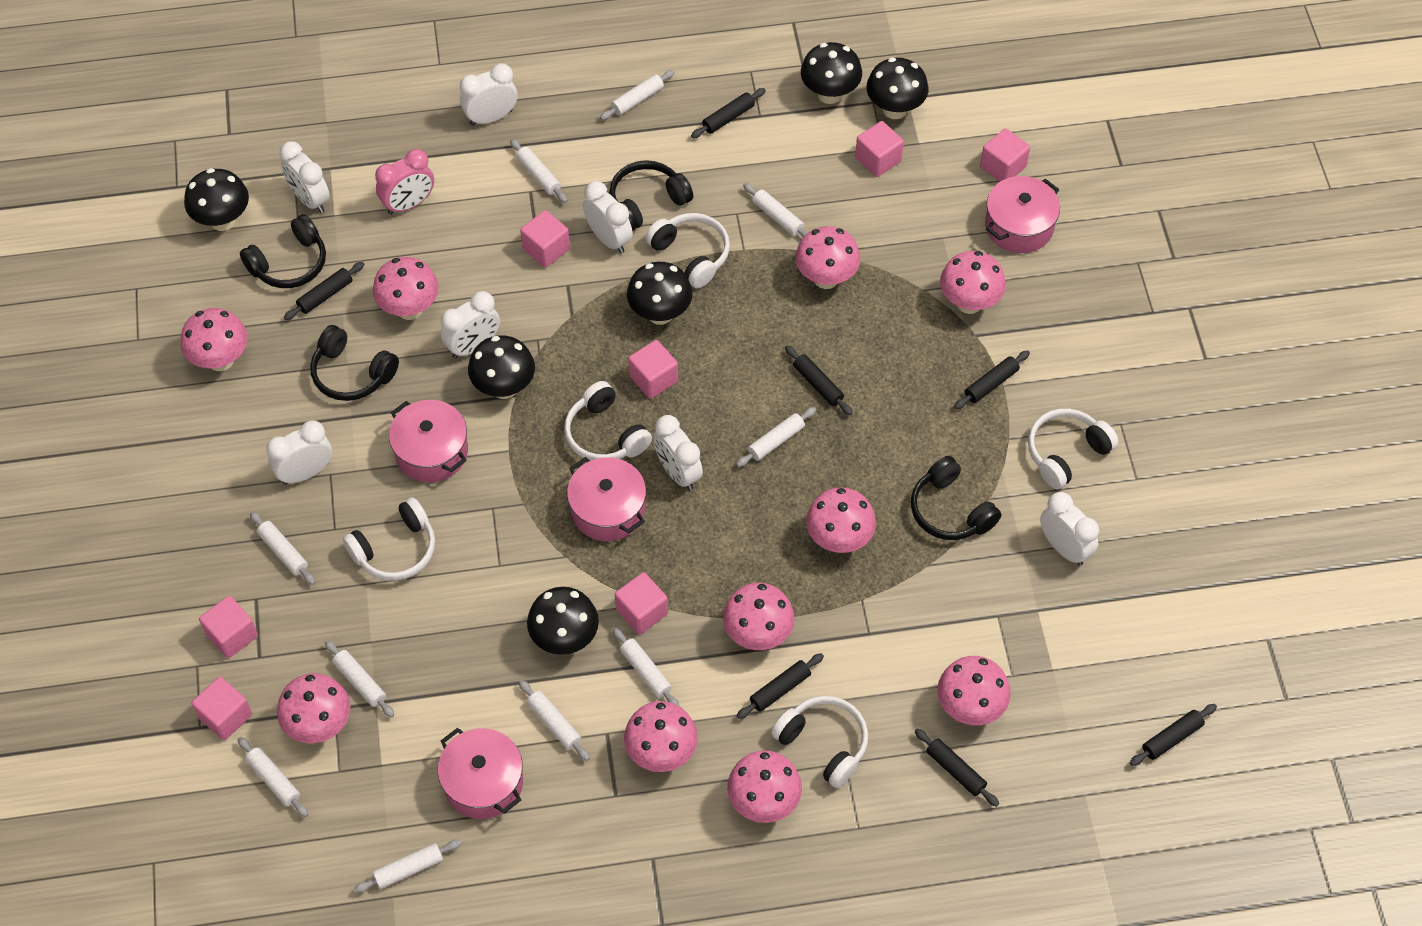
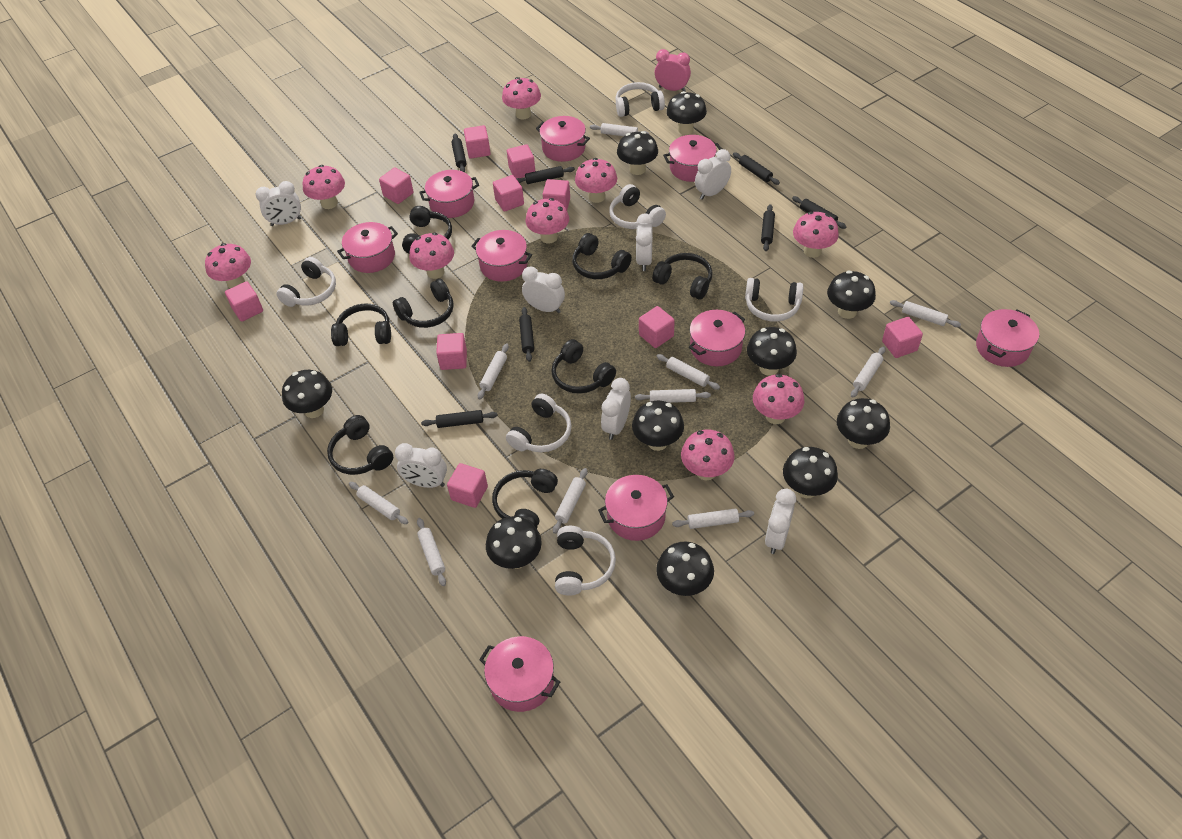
black headphones: 4 -> 8
black mushroom: 6 -> 10
pink cube: 7 -> 10
pink mushroom: 10 -> 9
pink pot: 4 -> 9
white headphones: 5 -> 6

